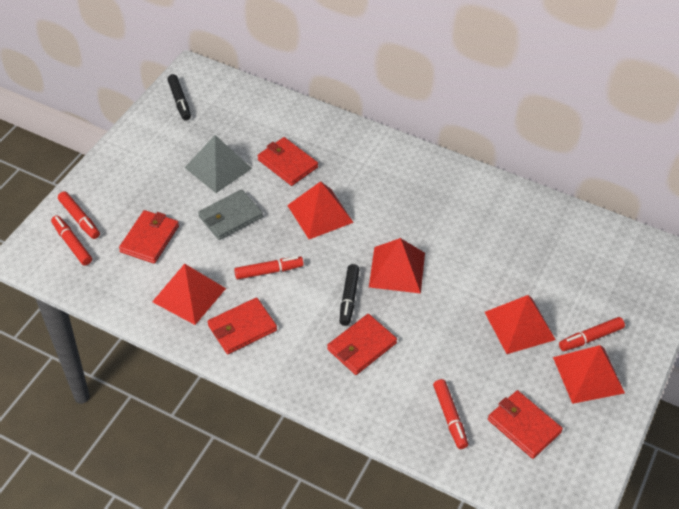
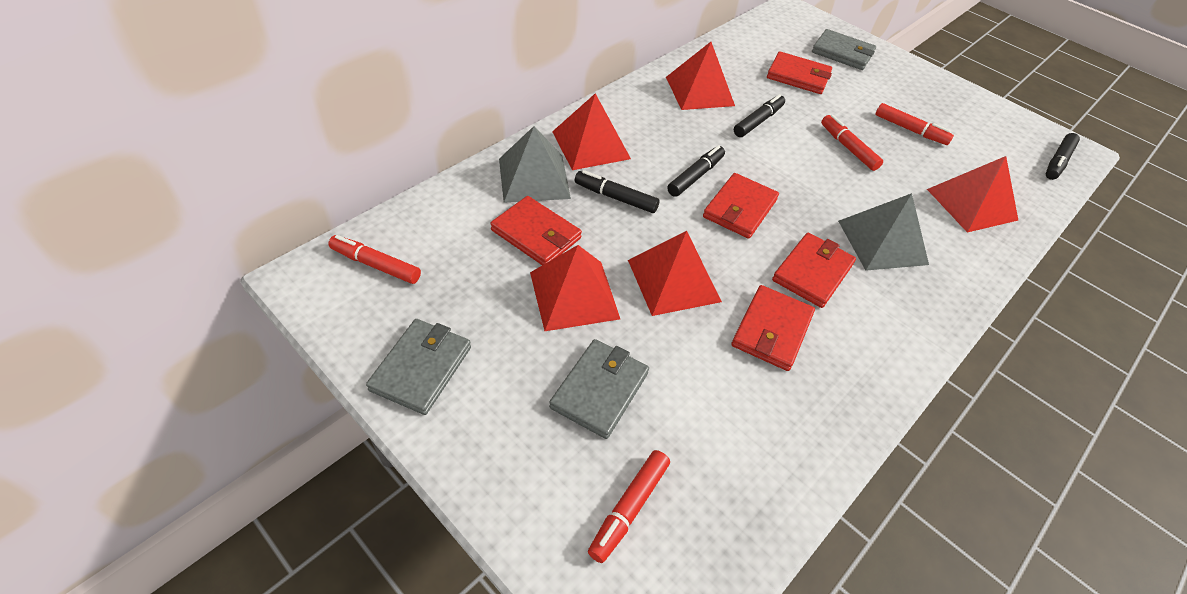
black marker: 2 -> 4
grey pyramid: 1 -> 2
grey wallet: 1 -> 3
red marker: 5 -> 4

